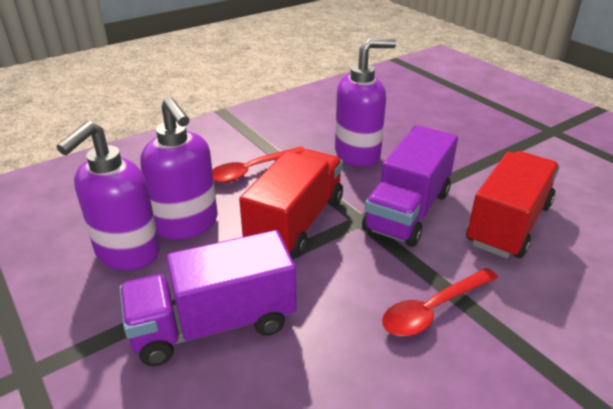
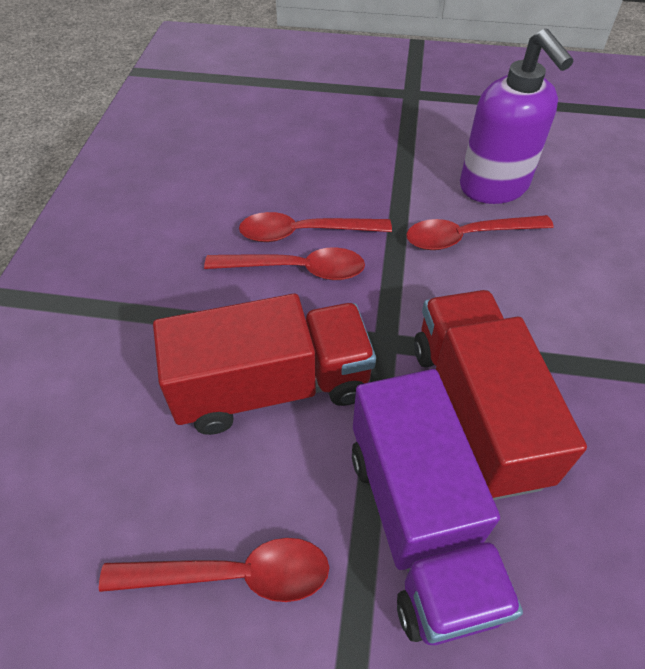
purple soap dispenser: 3 -> 1
purple truck: 2 -> 1
red spoon: 2 -> 4

